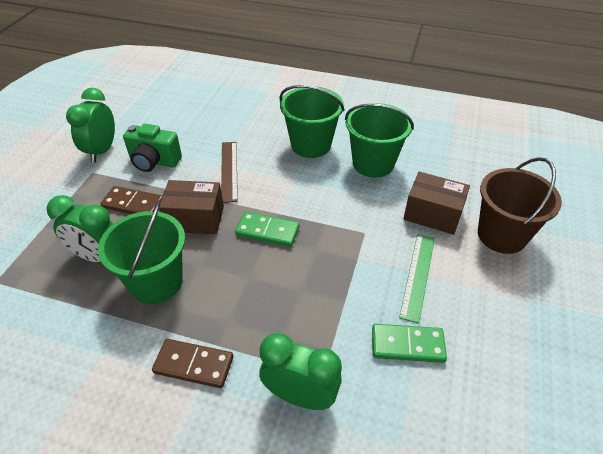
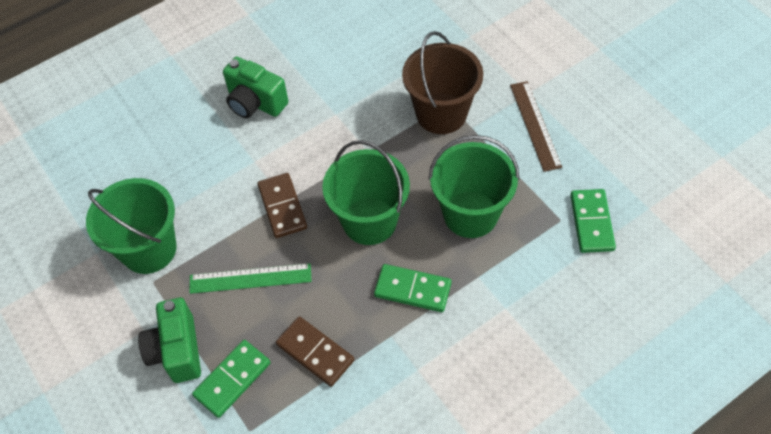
brown box: 2 -> 0
green camera: 1 -> 2
green clock: 3 -> 0
green domino: 2 -> 3

